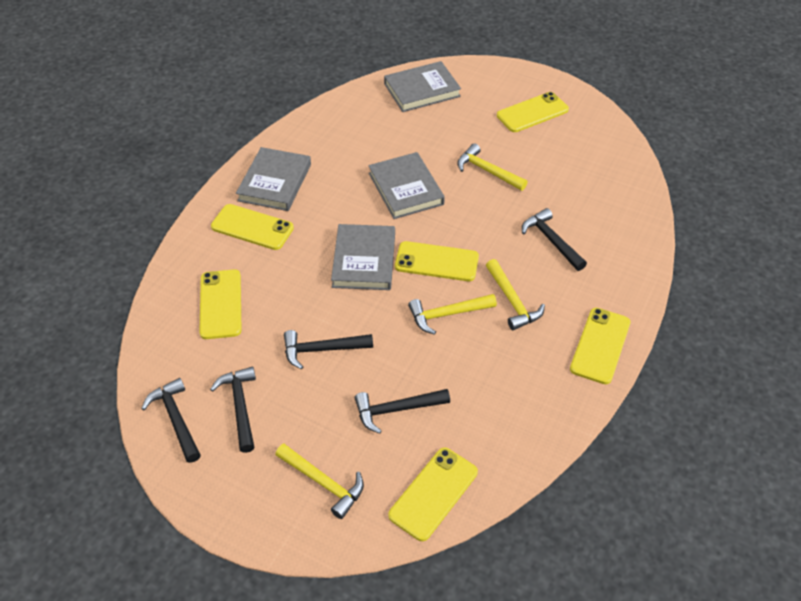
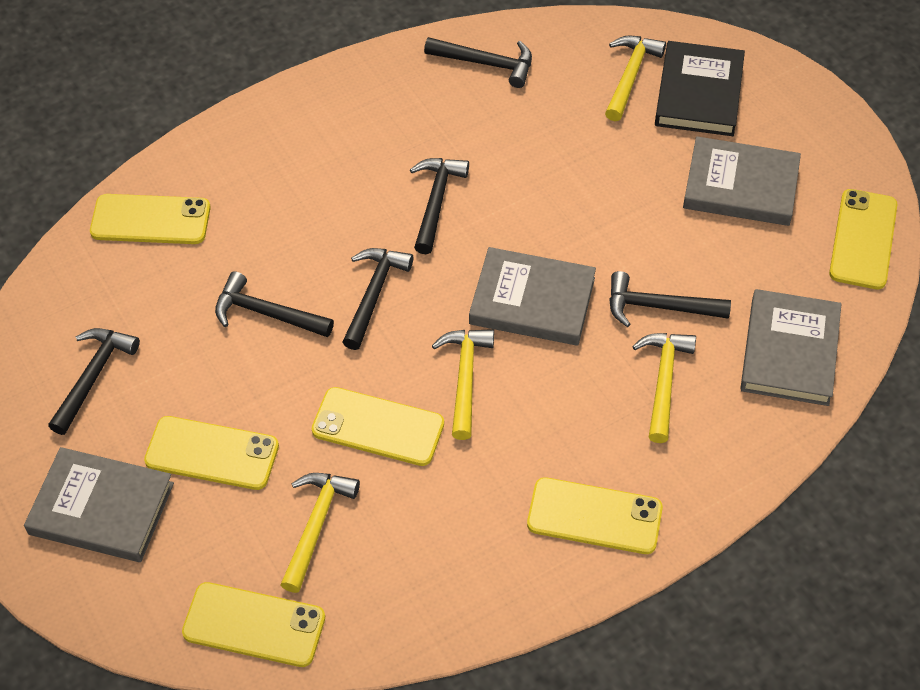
black book: 0 -> 1
black hammer: 5 -> 6

